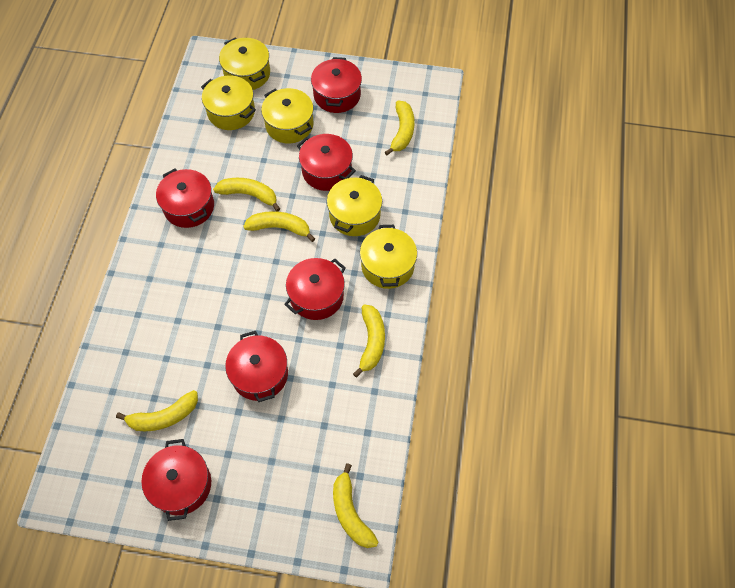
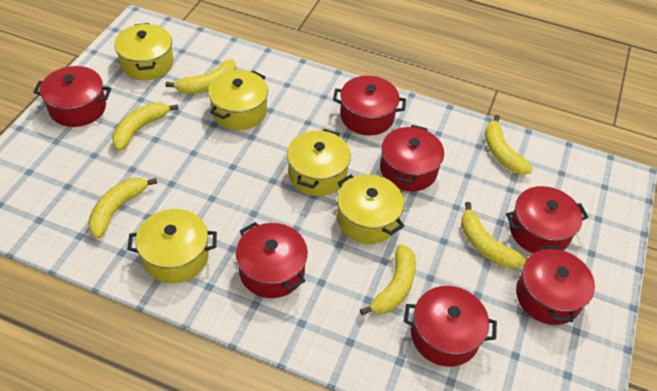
red pot: 6 -> 7

